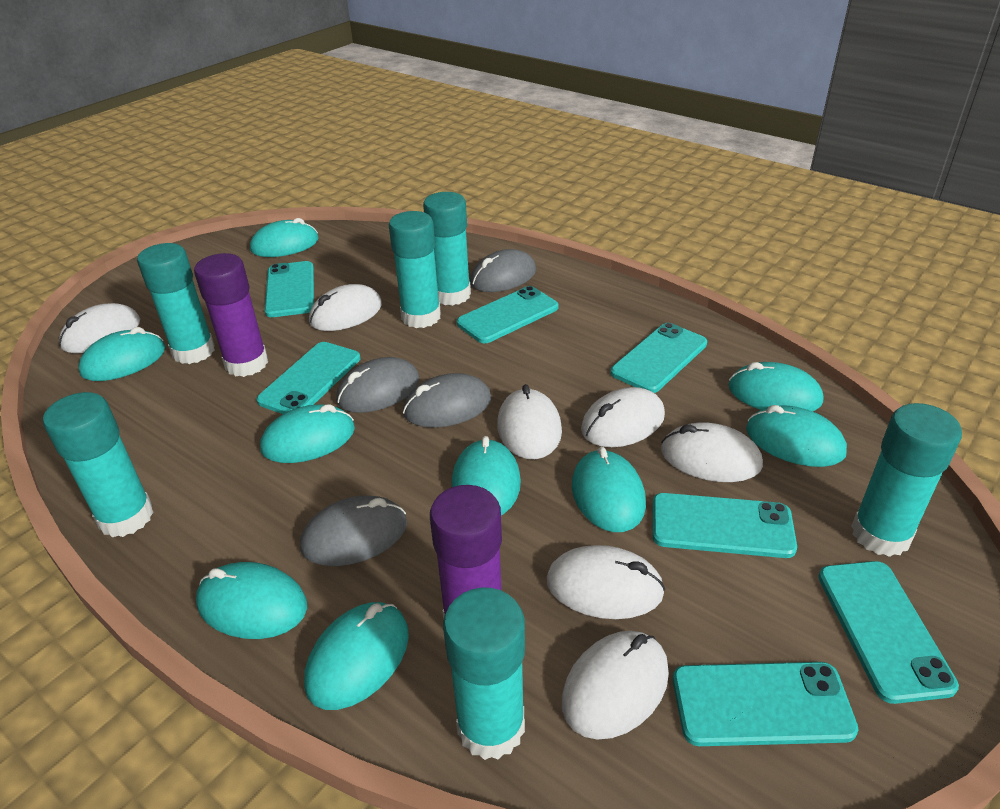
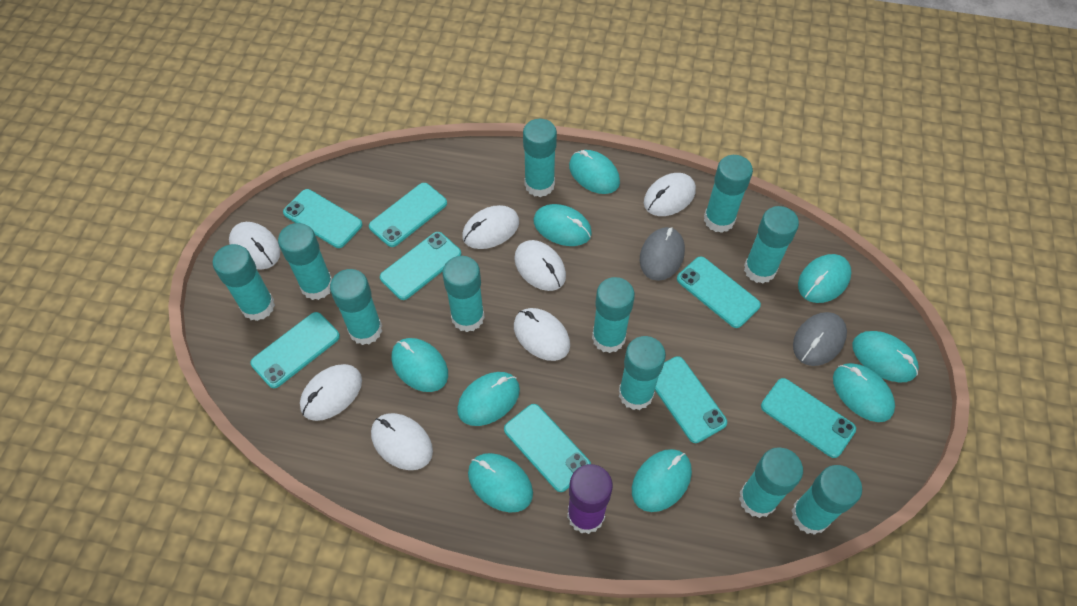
grey mouse: 4 -> 2
purple glue stick: 2 -> 1
turquoise glue stick: 6 -> 11
turquoise phone: 7 -> 8

